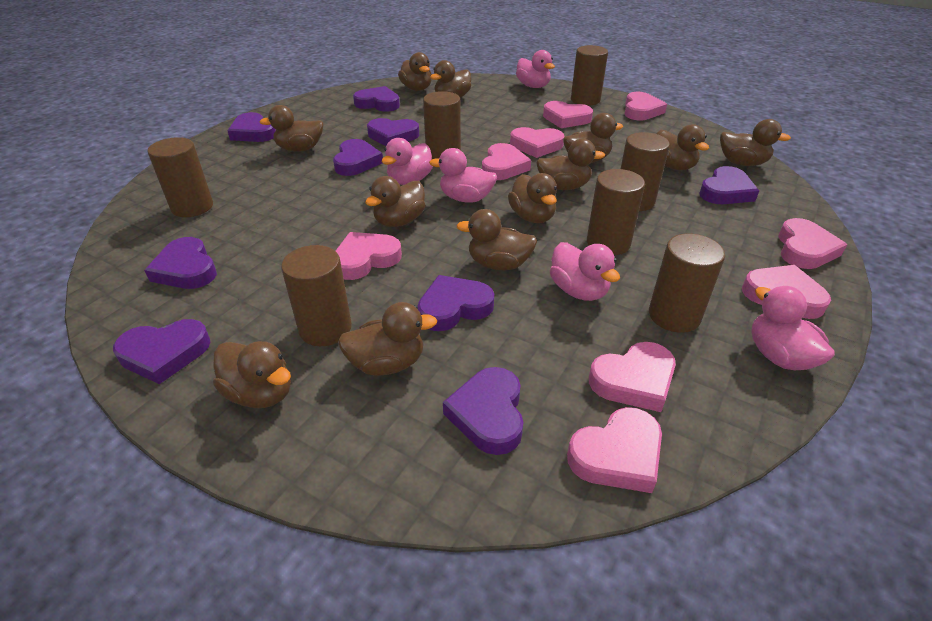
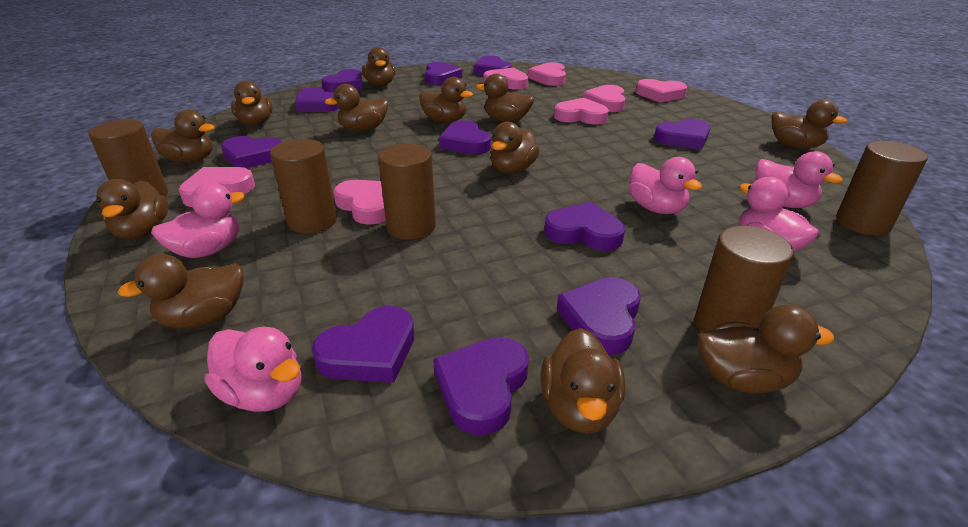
brown cylinder: 7 -> 5
pink heart: 9 -> 7
purple heart: 9 -> 11

